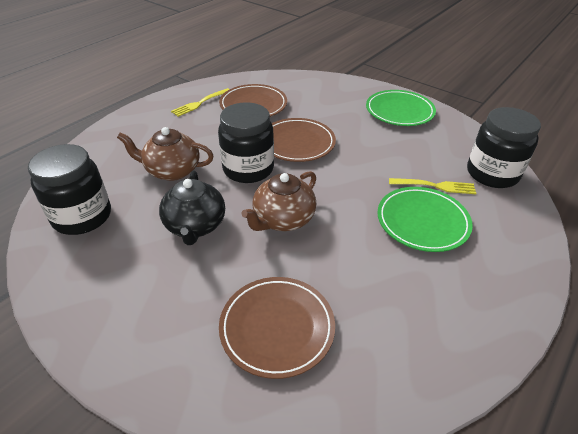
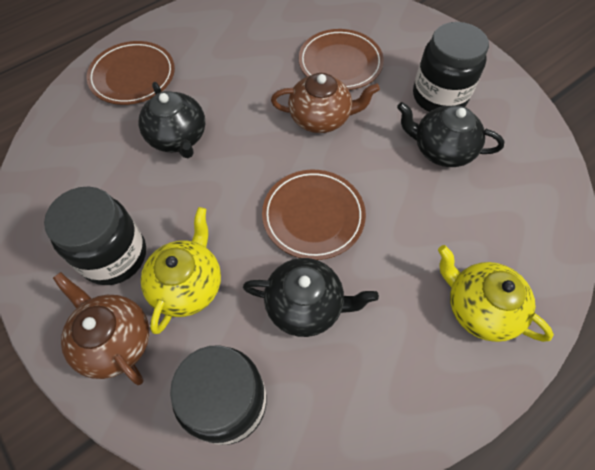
black teapot: 1 -> 3
green plate: 2 -> 0
yellow fork: 2 -> 0
yellow teapot: 0 -> 2

